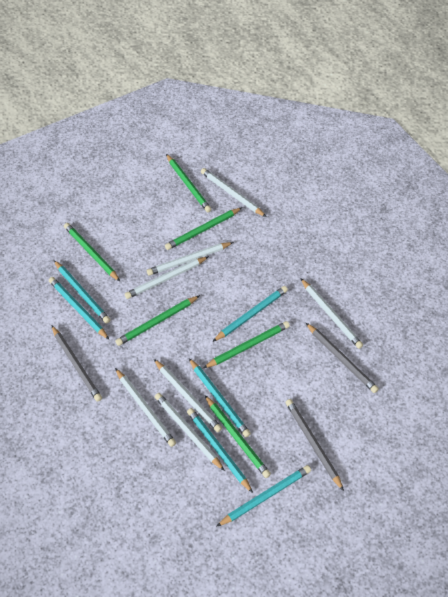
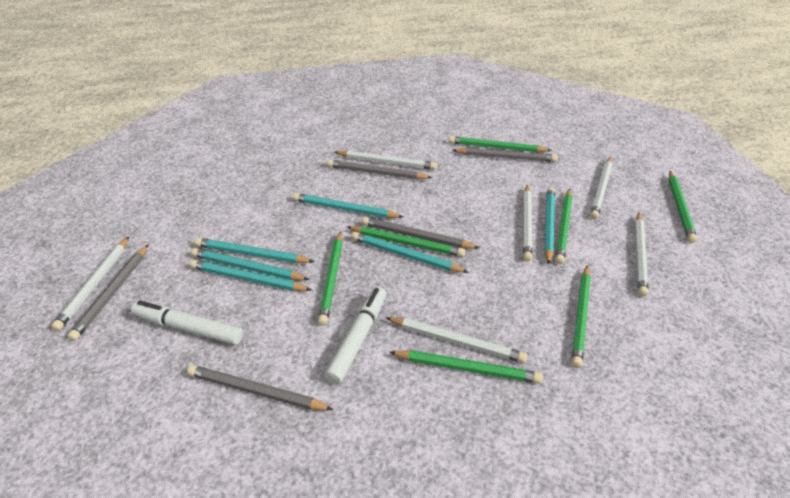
green pencil: 6 -> 7
grey pencil: 3 -> 5
white marker: 0 -> 2
white pencil: 7 -> 6

